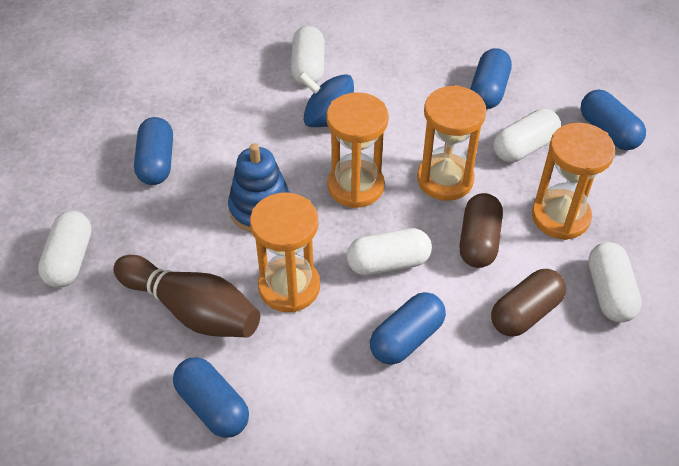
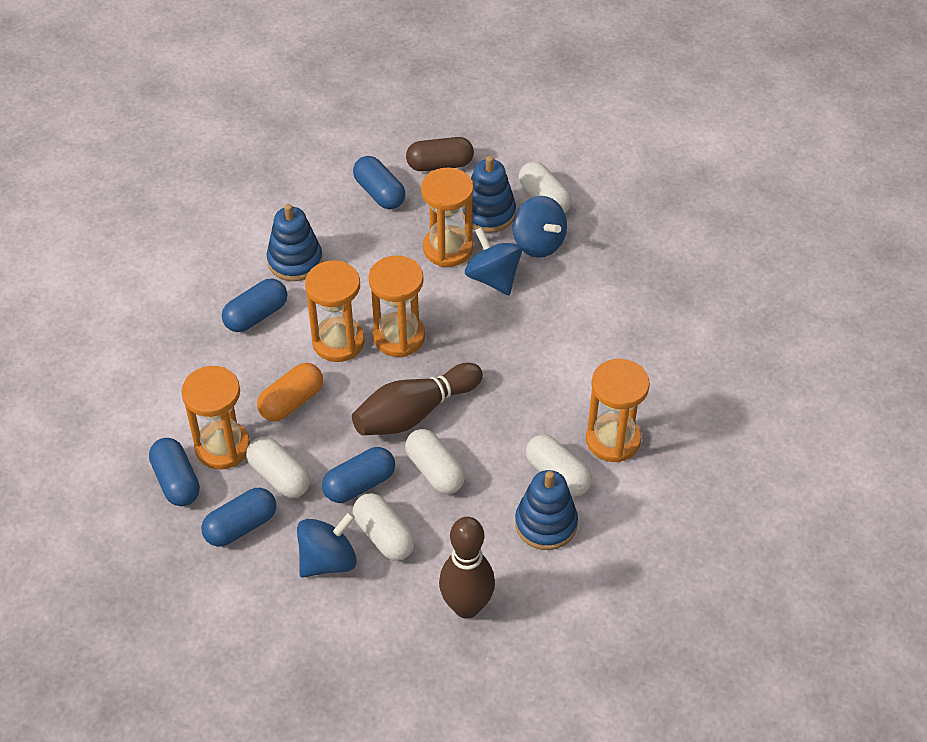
blue spinning top: 1 -> 3
blue stacking toy: 1 -> 3
brown bowling pin: 1 -> 2
brown capsule: 2 -> 1
orange capsule: 0 -> 1
orange hourglass: 4 -> 5

